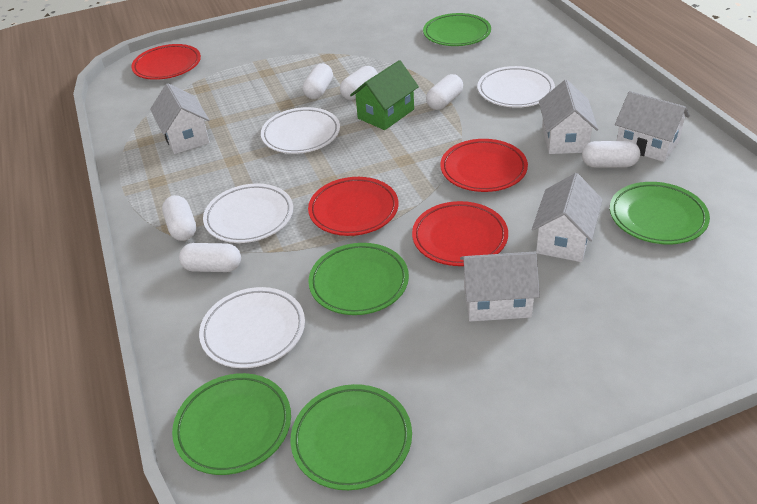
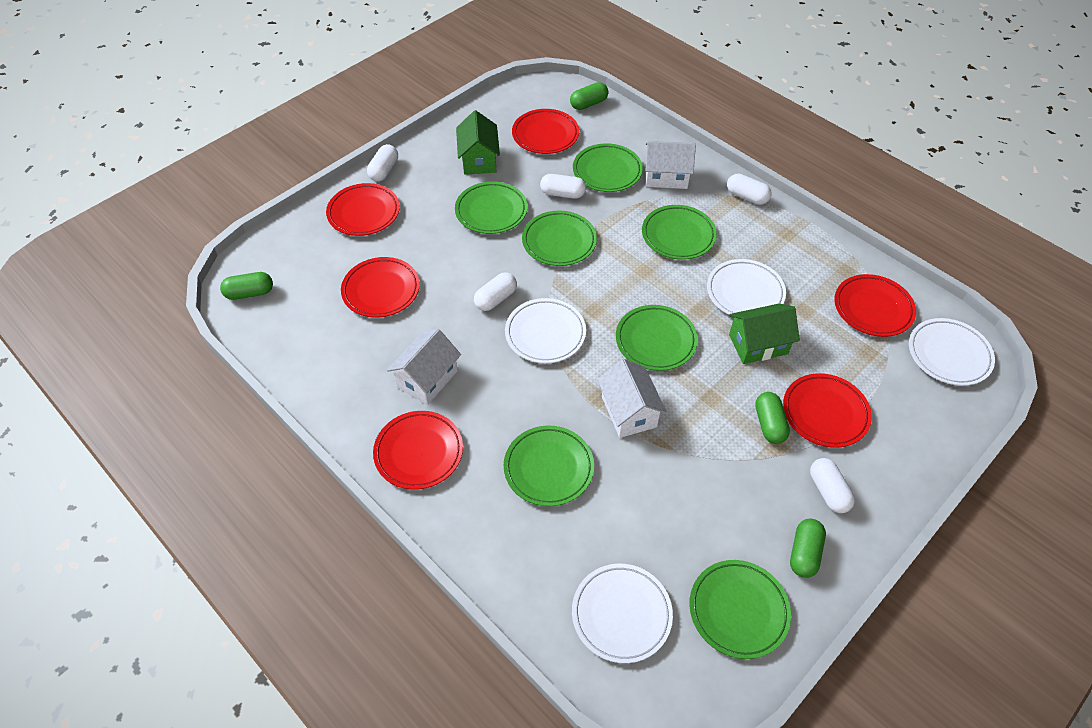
green capsule: 0 -> 4
green house: 1 -> 2
green plate: 5 -> 7
red plate: 4 -> 6
white capsule: 6 -> 5
white house: 5 -> 3

